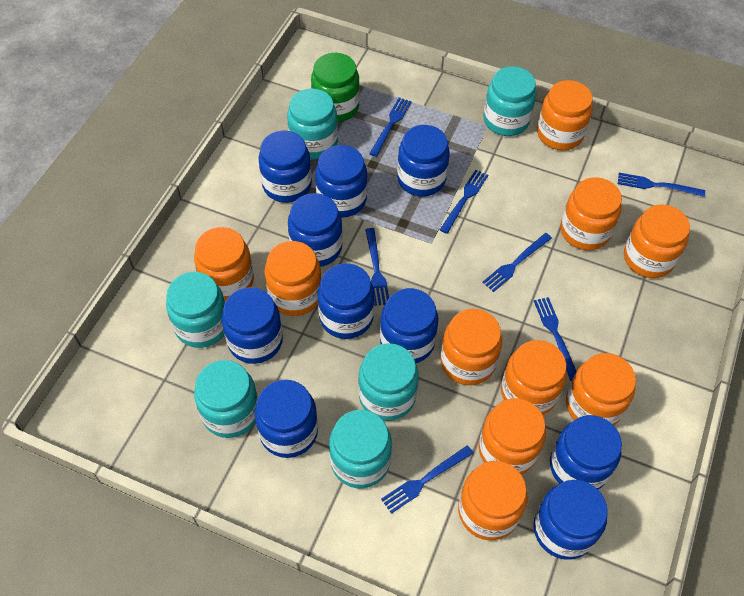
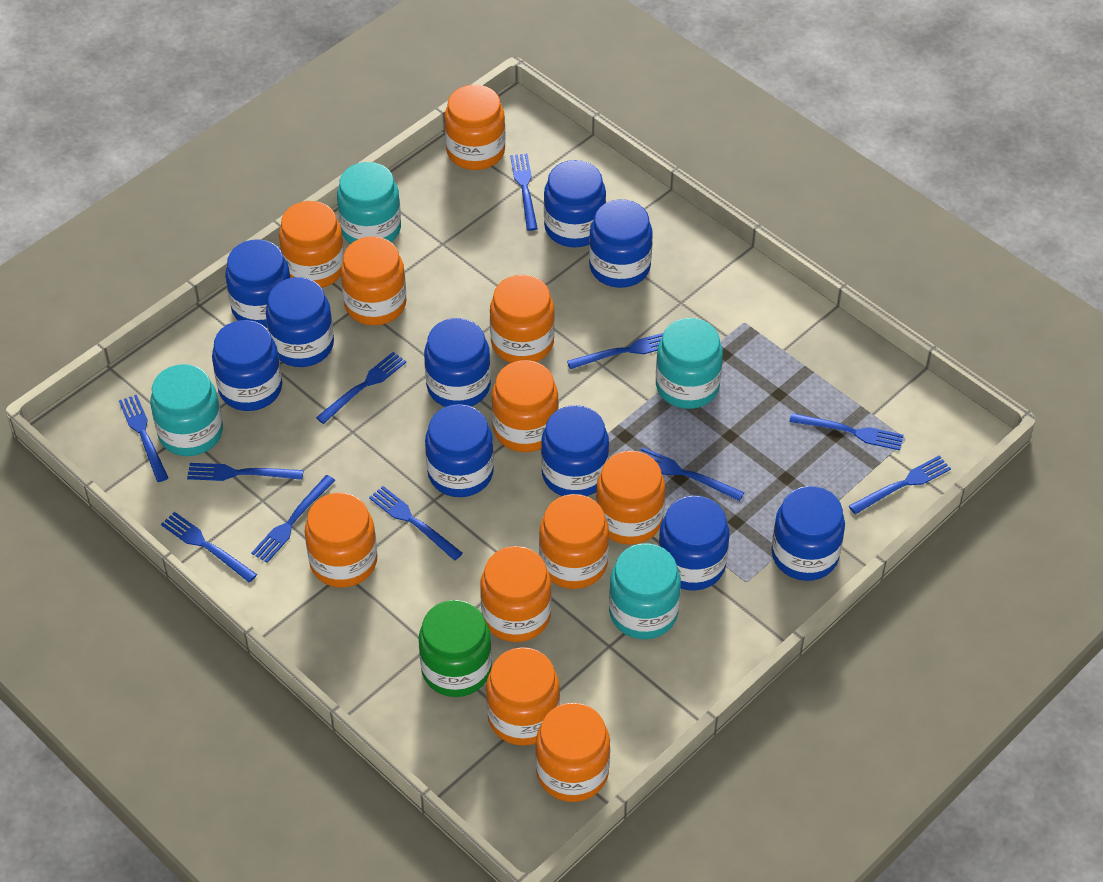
blue fork: 7 -> 11
orange jar: 10 -> 11
turquoise jar: 6 -> 4

